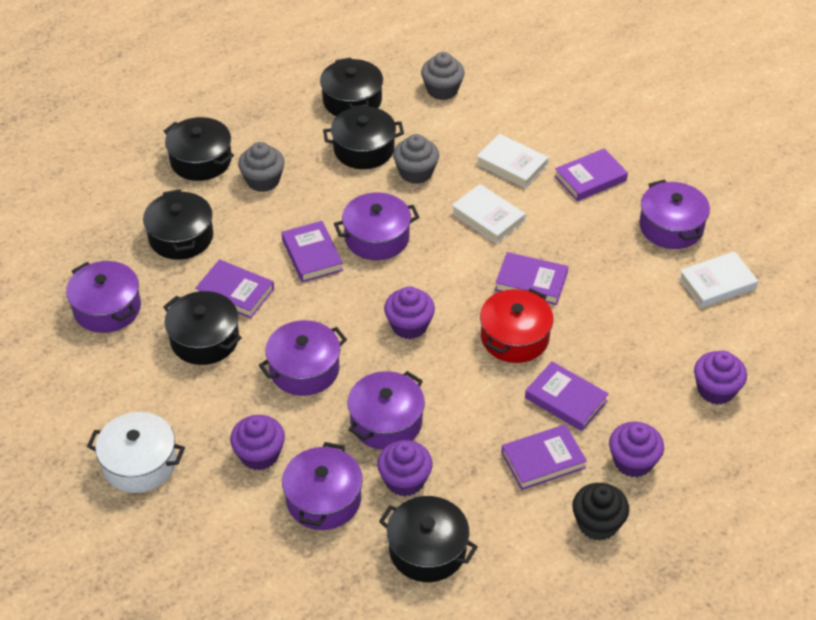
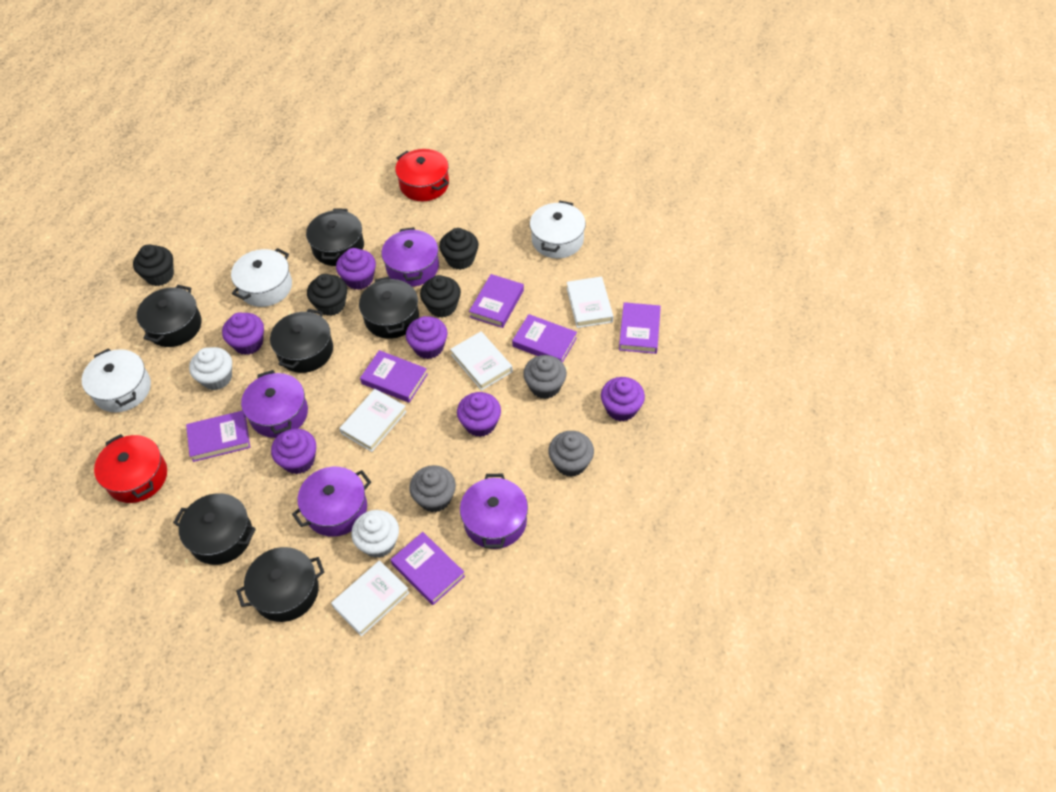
black cupcake: 1 -> 4
purple cupcake: 5 -> 6
purple pot: 6 -> 4
red pot: 1 -> 2
white book: 3 -> 4
white cupcake: 0 -> 2
white pot: 1 -> 3

